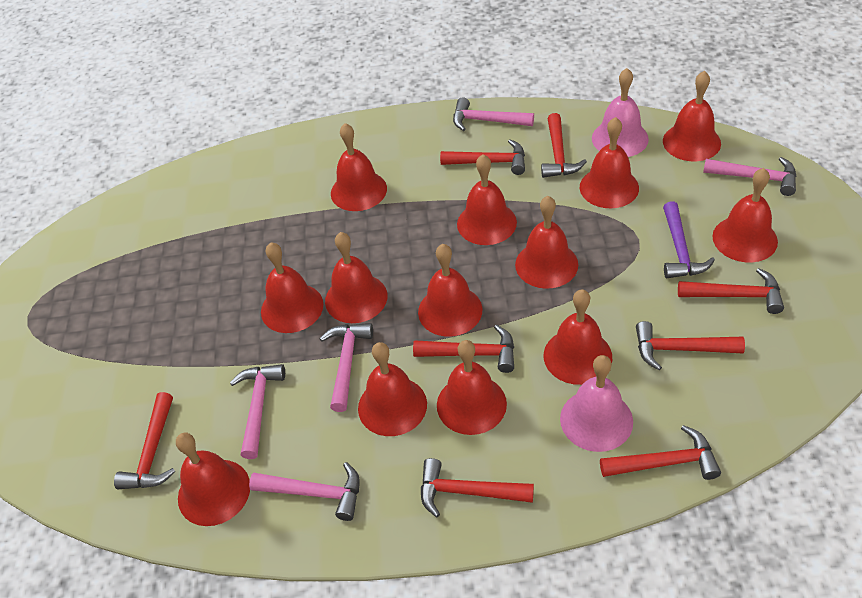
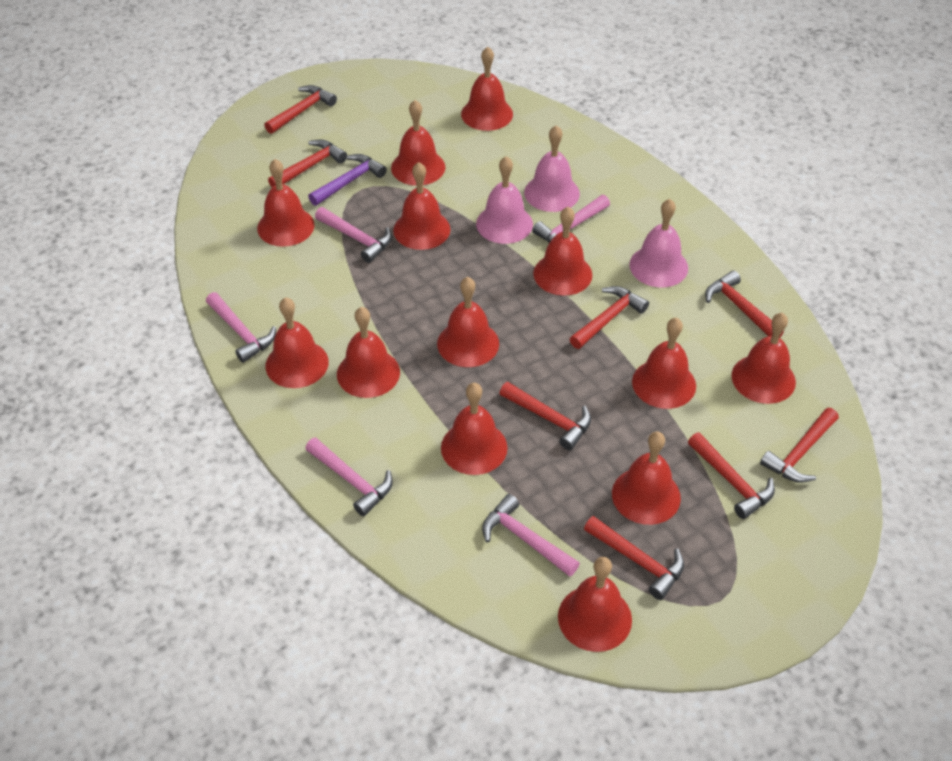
pink bell: 2 -> 3

